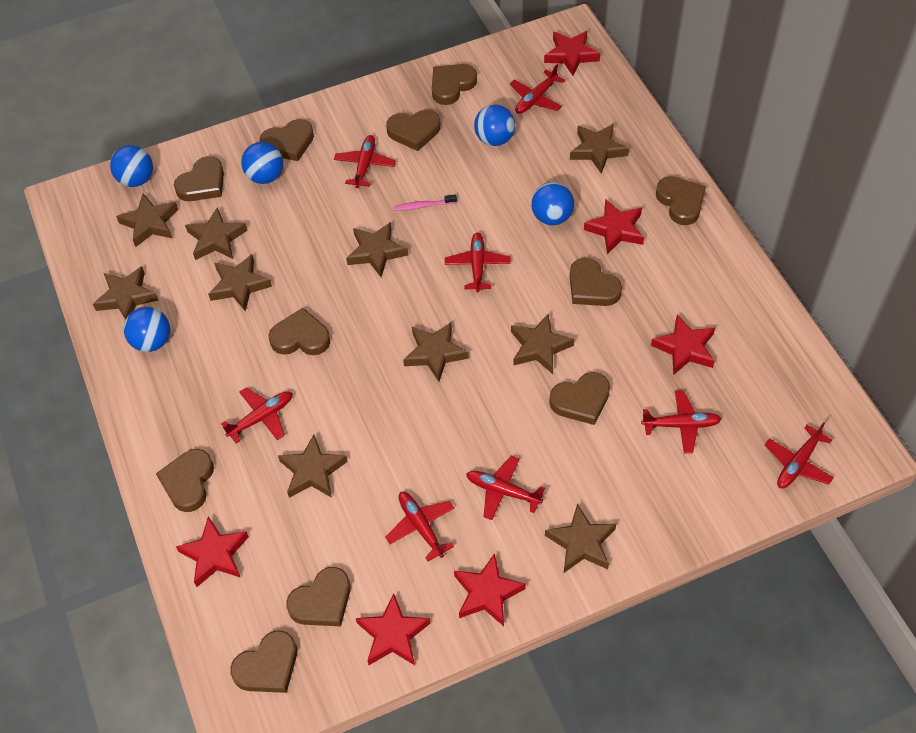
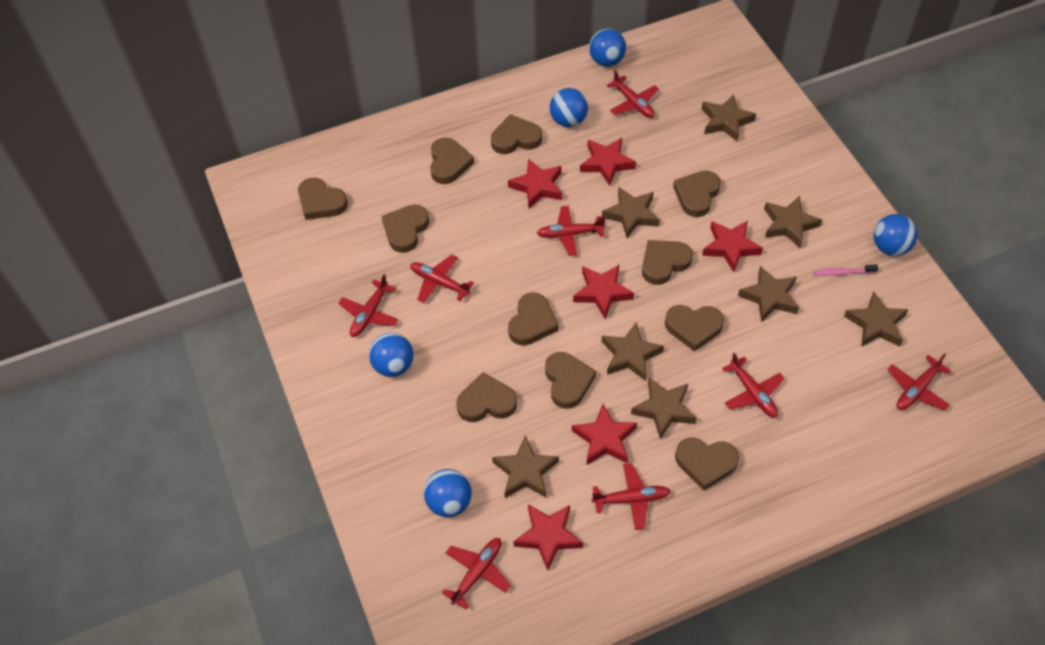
brown star: 10 -> 8

